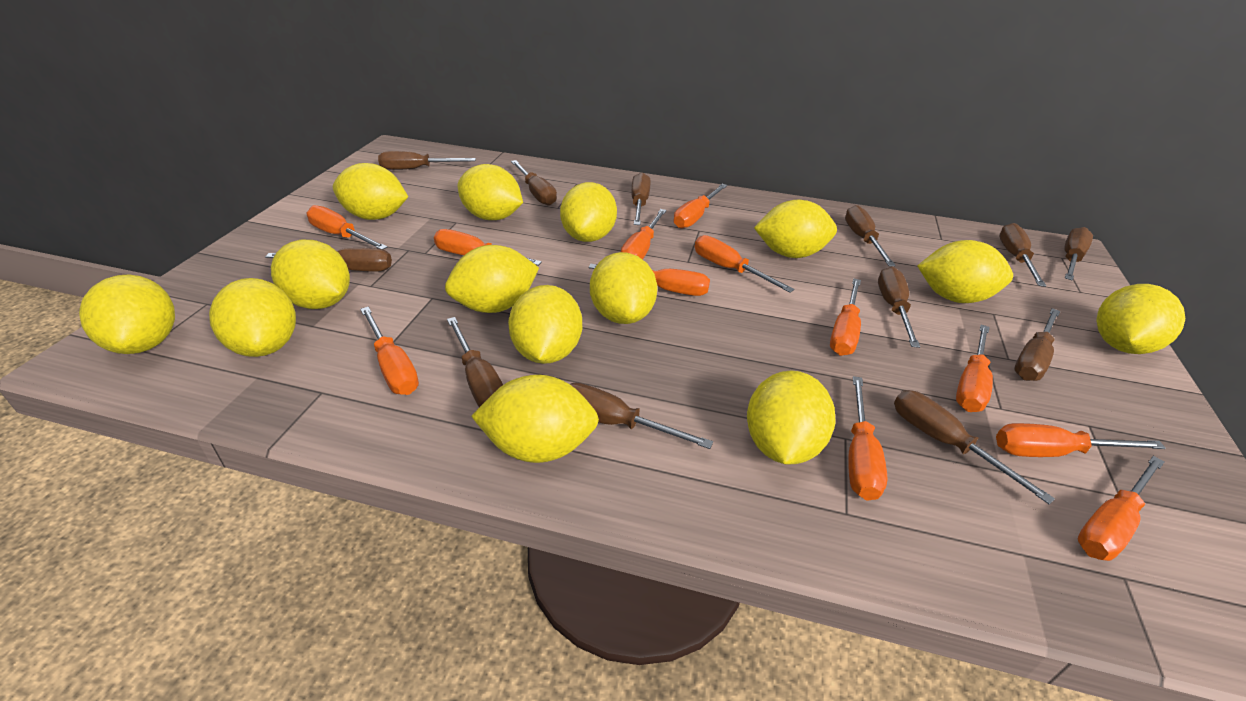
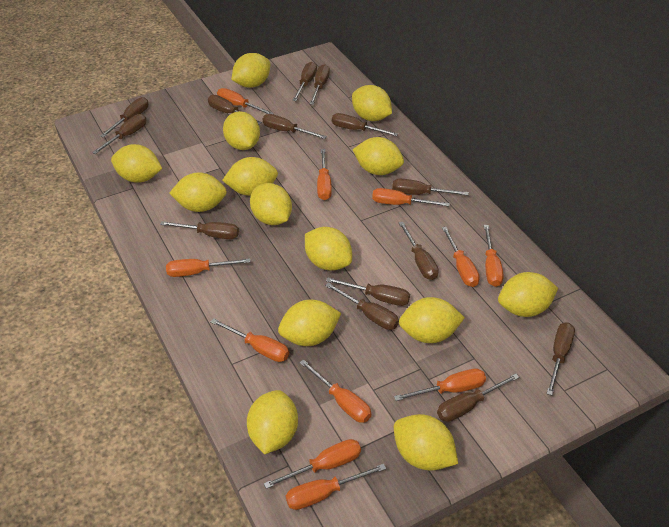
brown screwdriver: 12 -> 14
orange screwdriver: 12 -> 11

